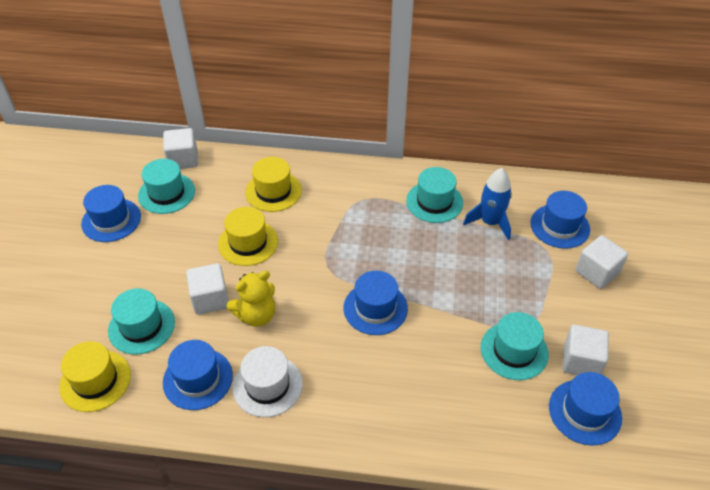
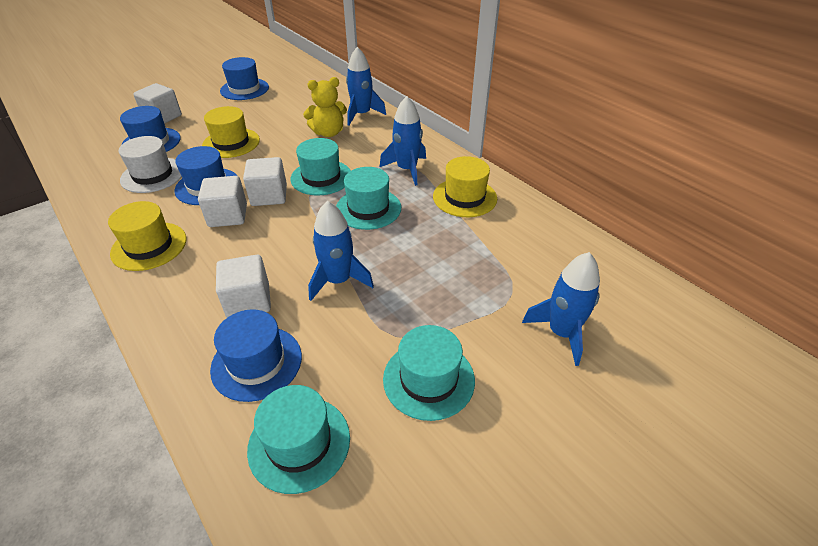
blue hat: 5 -> 4
blue rocket: 1 -> 4

